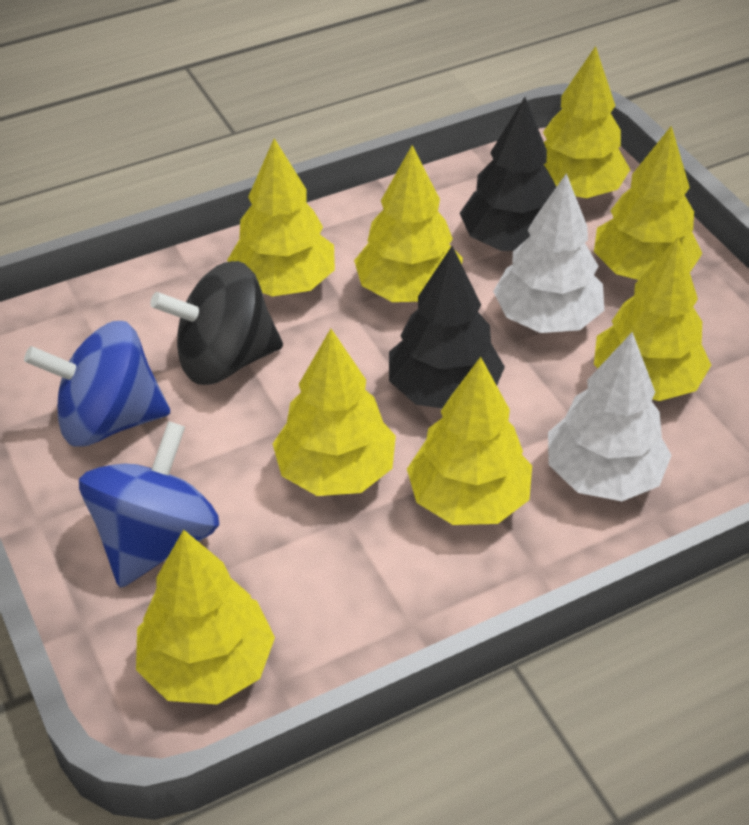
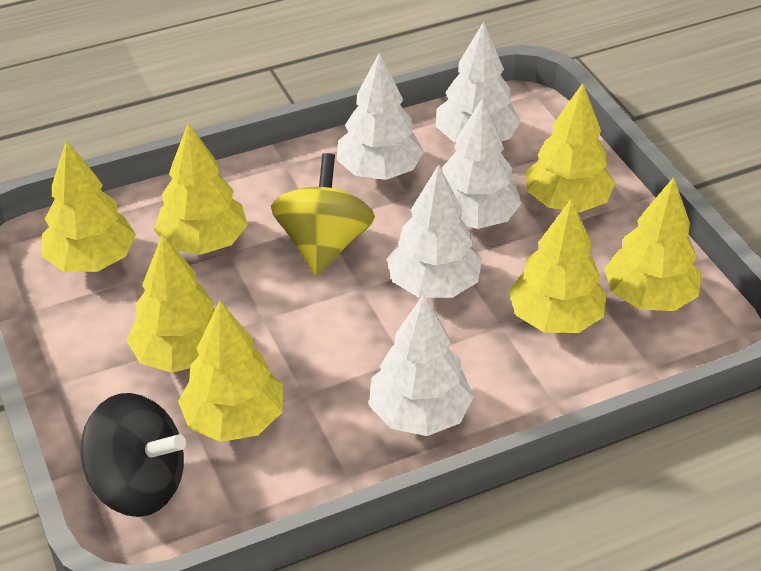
black tree: 2 -> 0
blue spinning top: 2 -> 0
white tree: 2 -> 5
yellow spinning top: 0 -> 1
yellow tree: 8 -> 7

